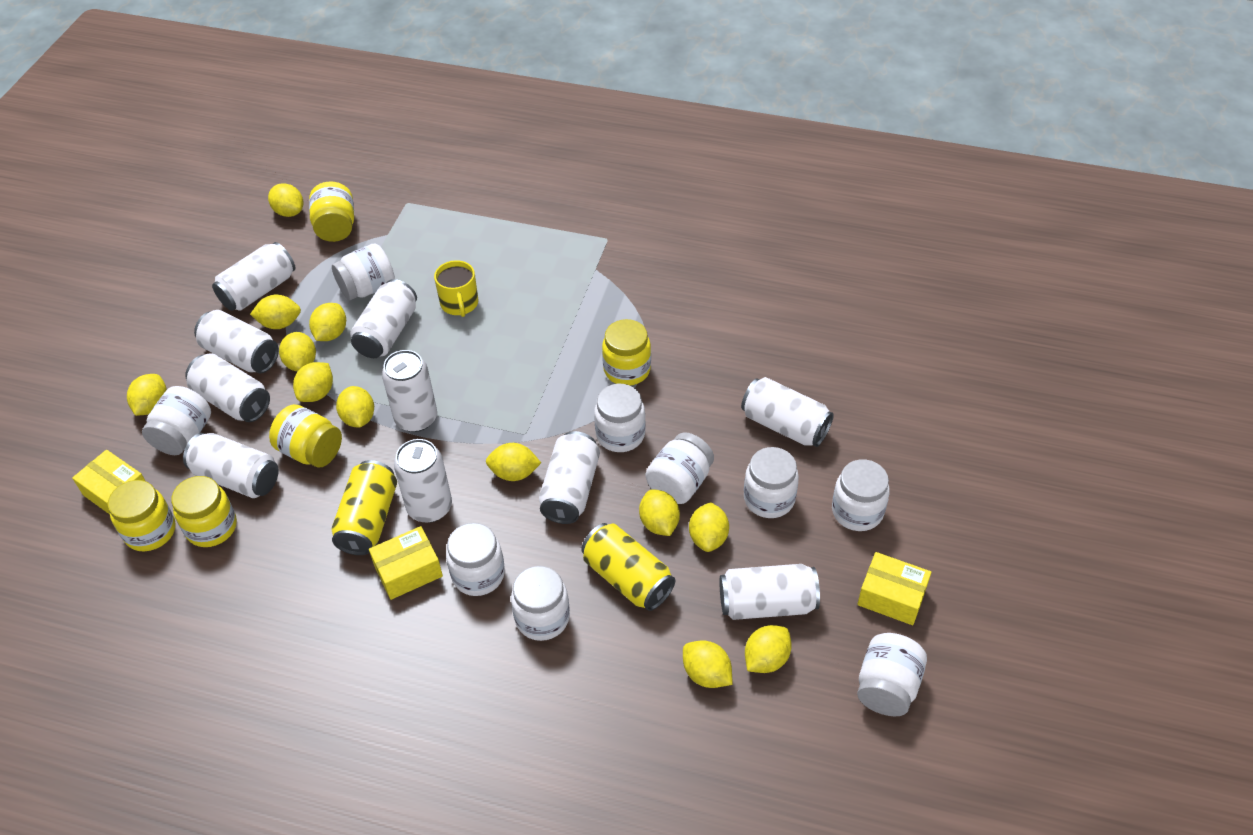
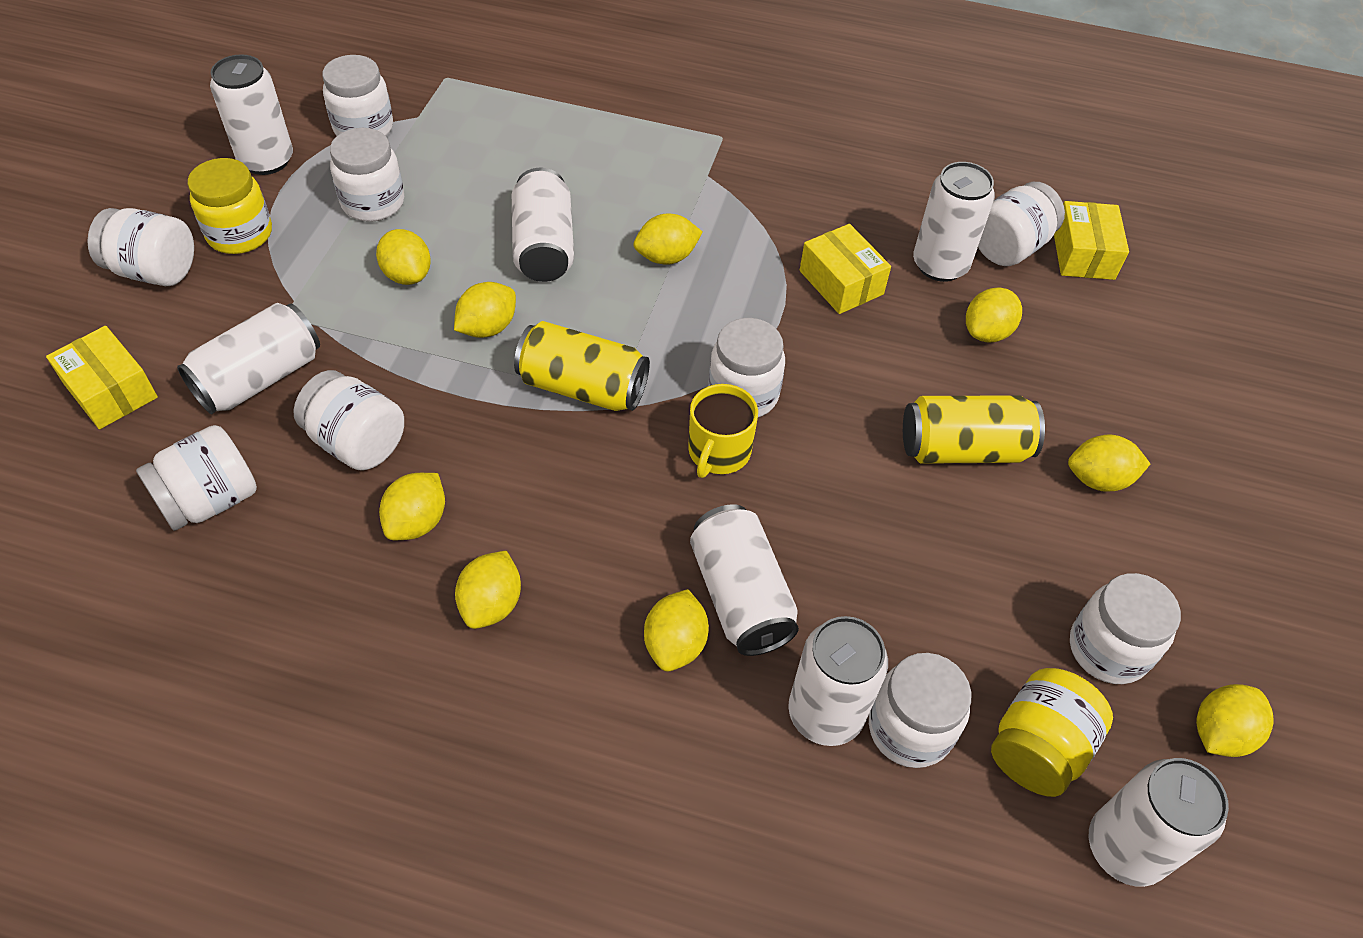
white can: 10 -> 7
yellow jar: 5 -> 2
yellow lemon: 12 -> 9

